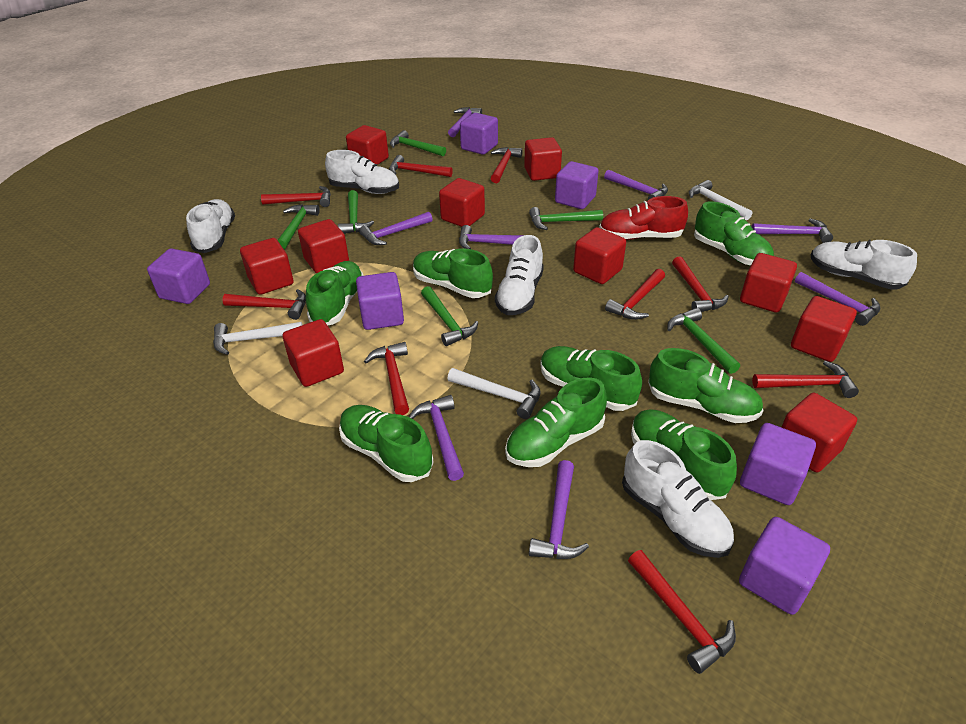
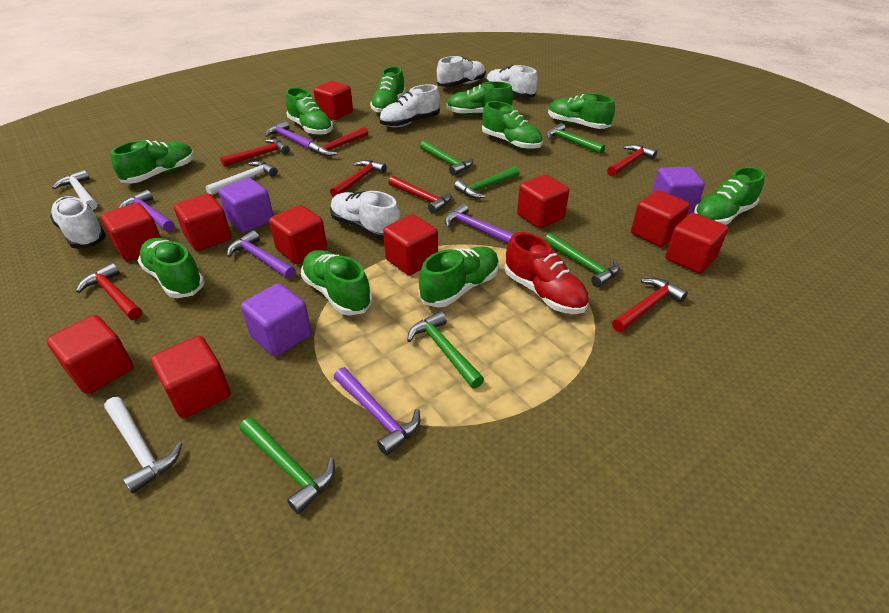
green shoe: 8 -> 10
purple cube: 6 -> 3
purple hammer: 8 -> 5
red hammer: 9 -> 7

